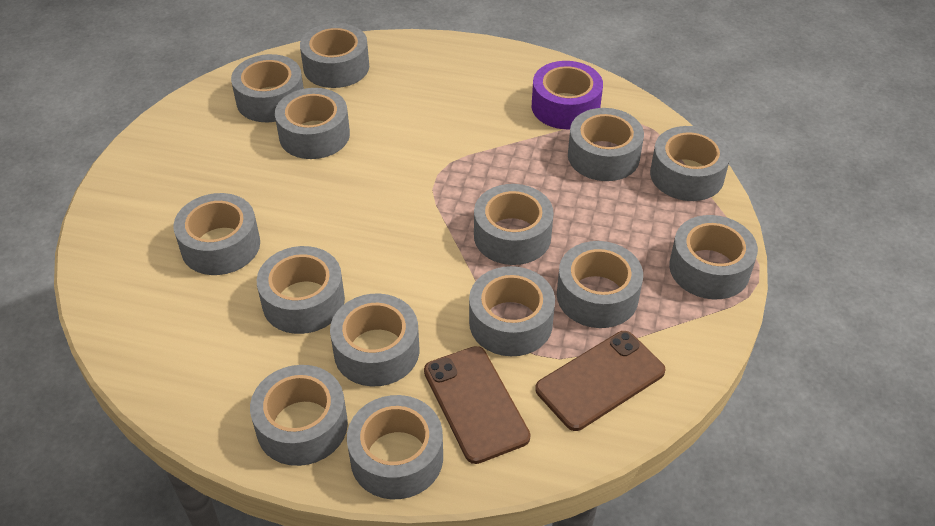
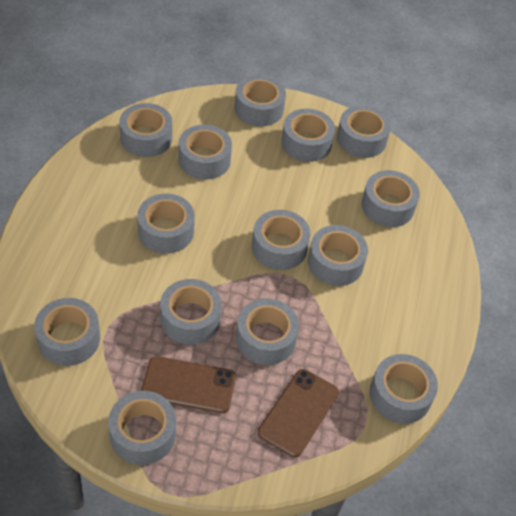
purple tape: 1 -> 0

